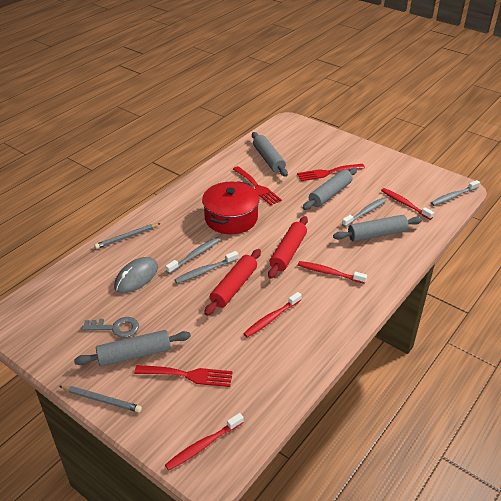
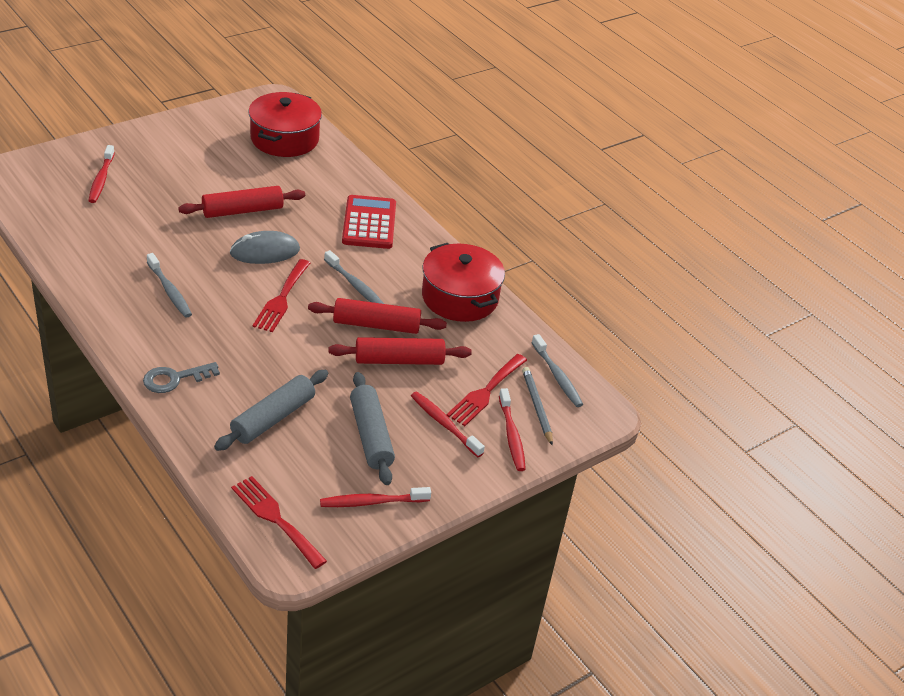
grey pencil: 2 -> 1
grey rolling pin: 4 -> 2
grey toothbrush: 4 -> 3
red calculator: 0 -> 1
red pot: 1 -> 2
red rolling pin: 2 -> 3

